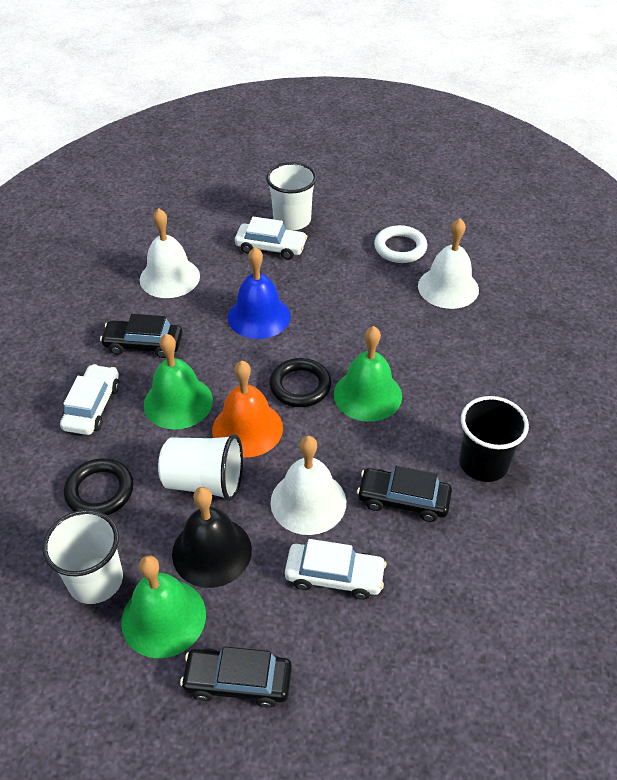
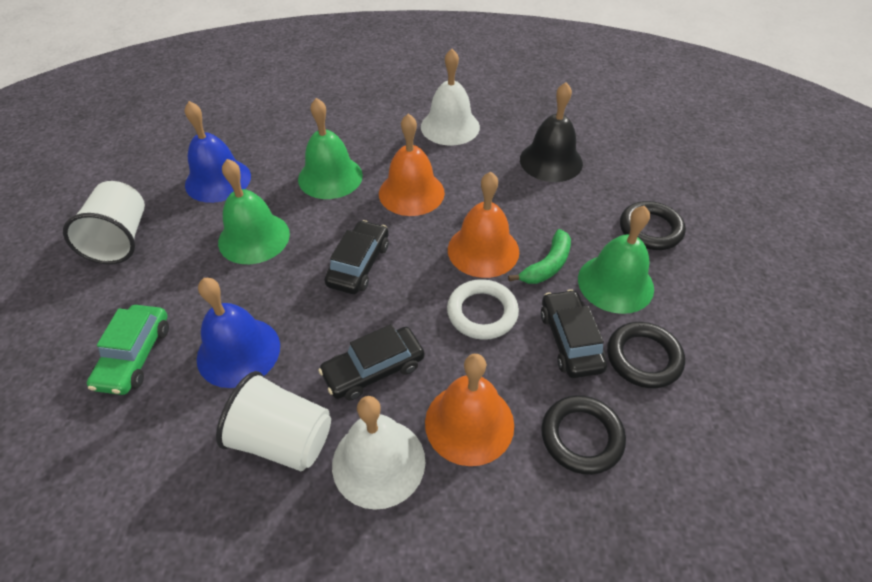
black cup: 1 -> 0
black ring: 2 -> 3
blue bell: 1 -> 2
green banana: 0 -> 1
green car: 0 -> 1
orange bell: 1 -> 3
white bell: 3 -> 2
white car: 3 -> 0
white cup: 3 -> 2

